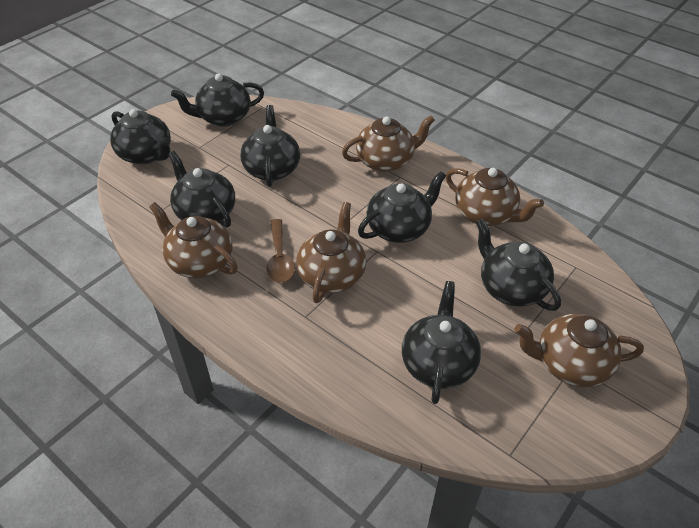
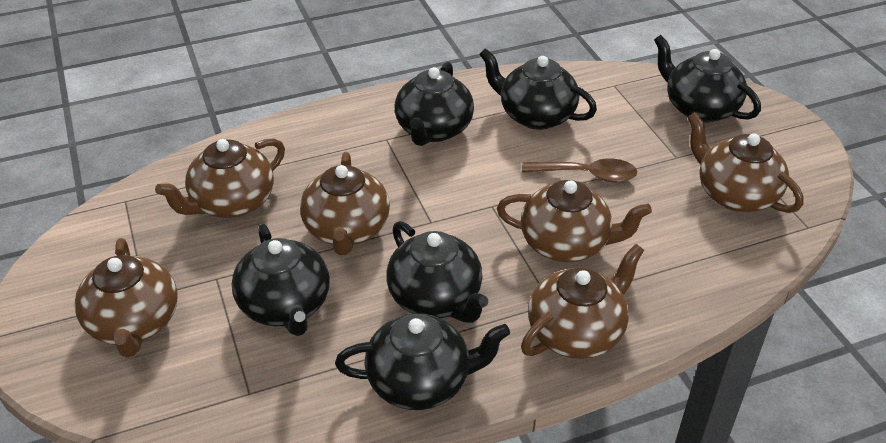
black teapot: 7 -> 6
brown teapot: 5 -> 6

